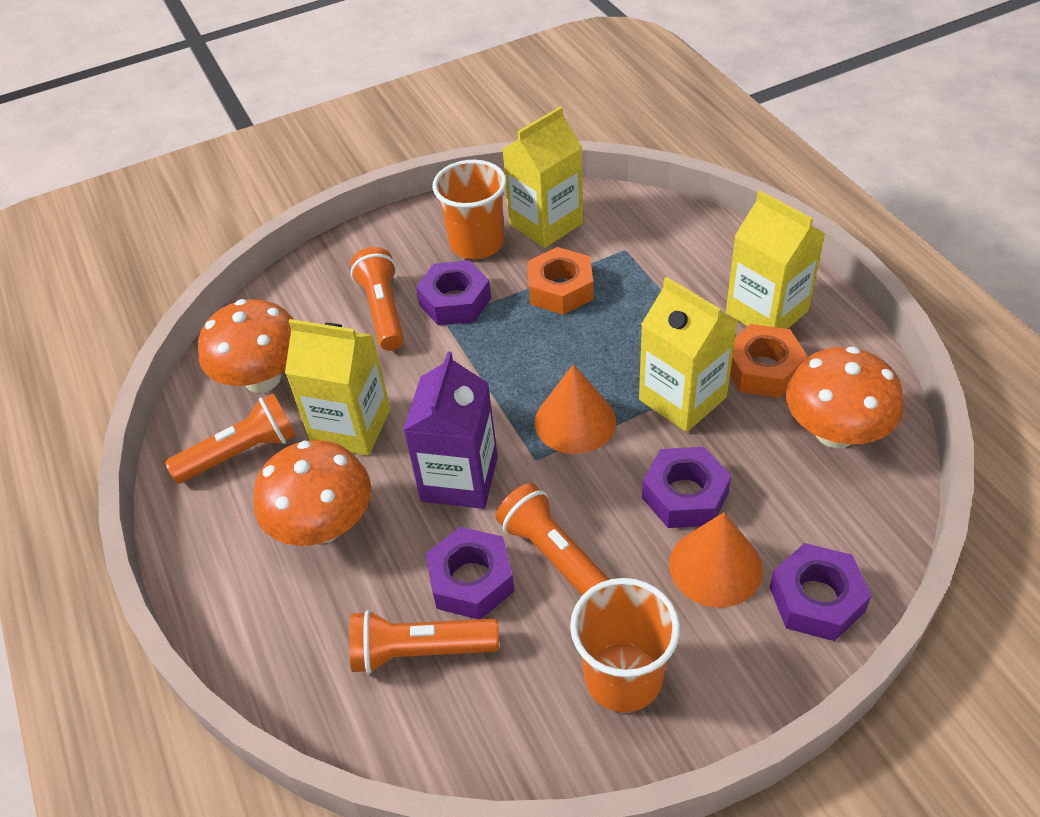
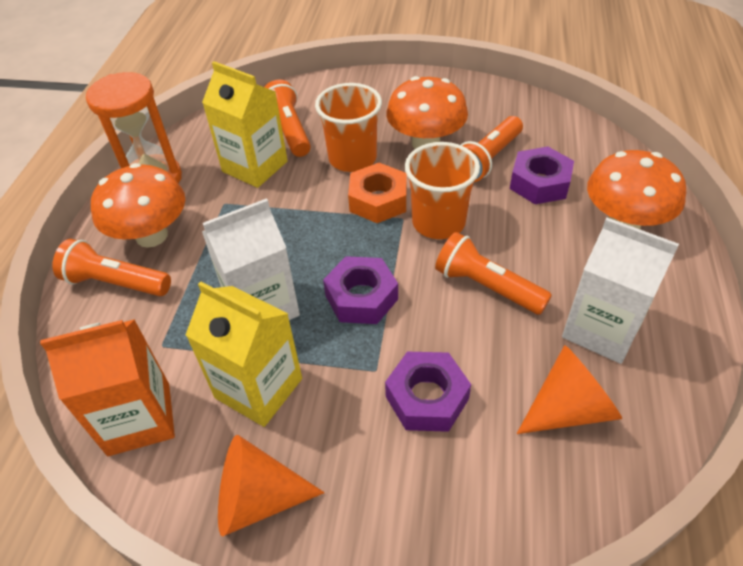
orange carton: 0 -> 1
orange hourglass: 0 -> 1
orange nut: 2 -> 1
purple carton: 1 -> 0
purple nut: 4 -> 3
white carton: 0 -> 2
yellow carton: 4 -> 2

